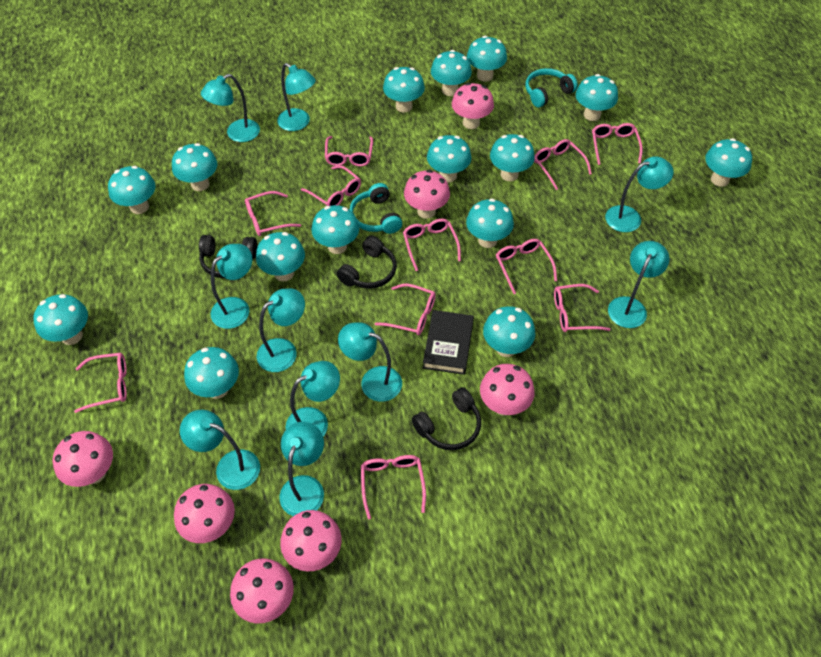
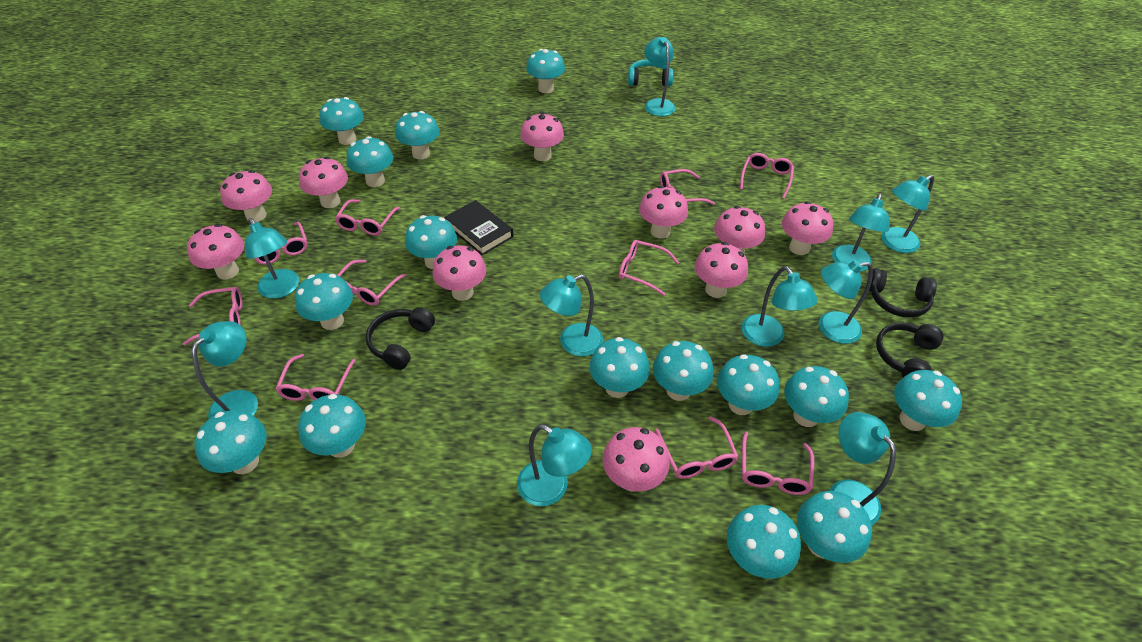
pink glasses: 11 -> 10
pink mushroom: 7 -> 10
turquoise headphones: 2 -> 1

